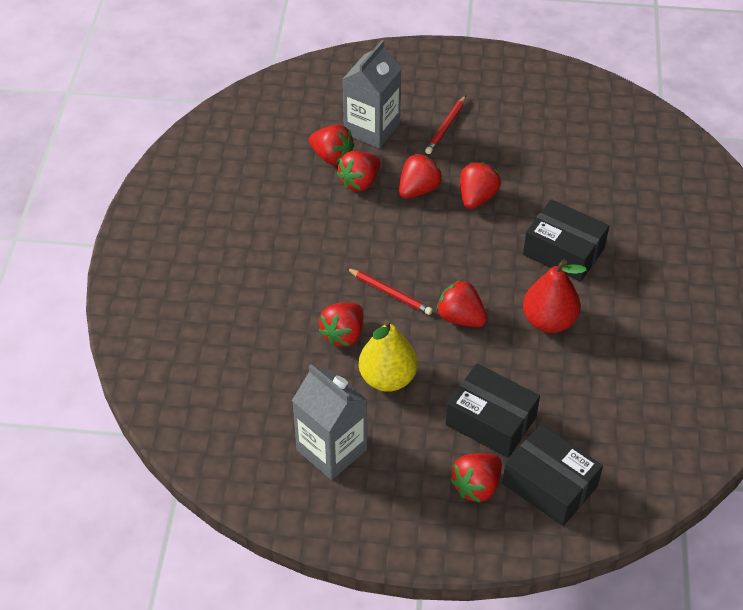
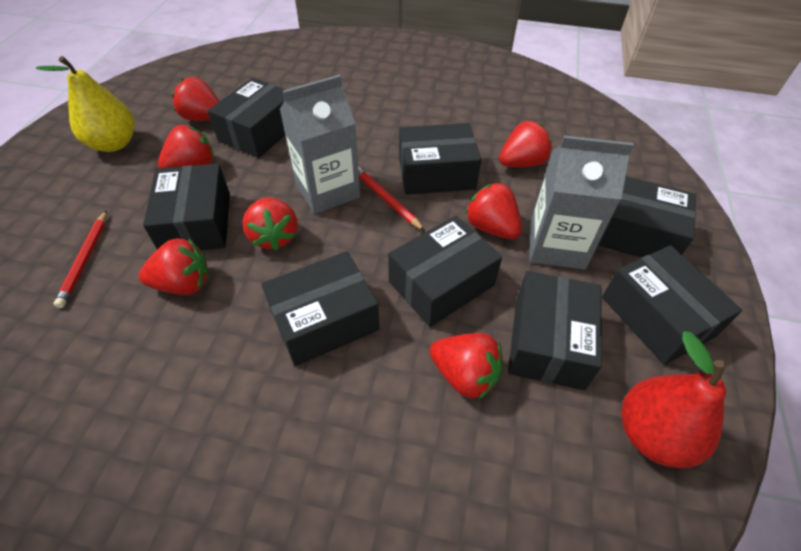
black box: 3 -> 8

